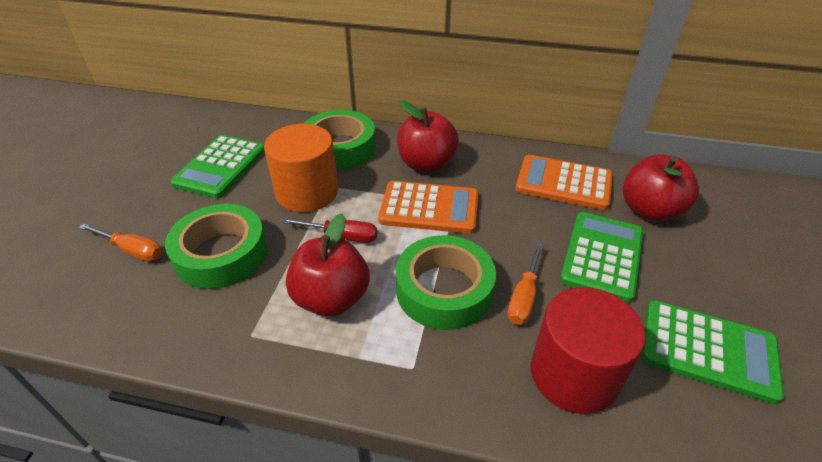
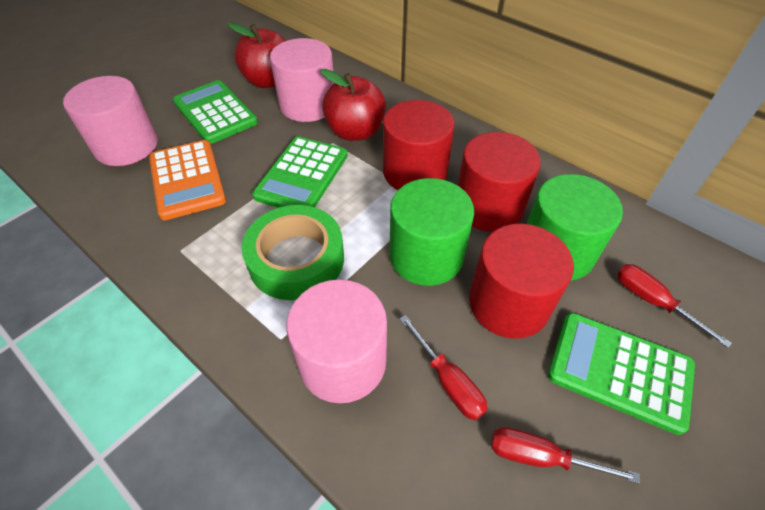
green cylinder: 0 -> 2
green tape: 3 -> 1
orange calculator: 2 -> 1
orange cylinder: 1 -> 0
orange screwdriver: 2 -> 0
pink cylinder: 0 -> 3
red apple: 3 -> 2
red cylinder: 1 -> 3
red screwdriver: 1 -> 3

